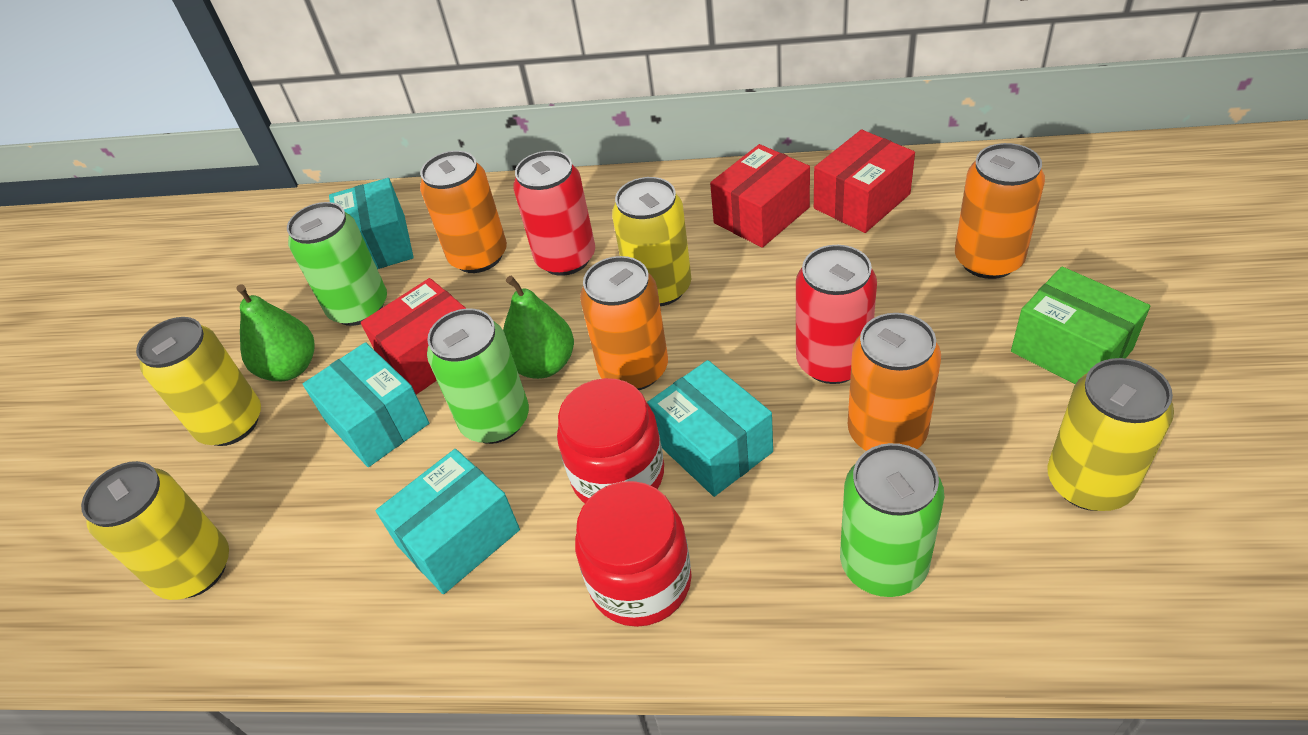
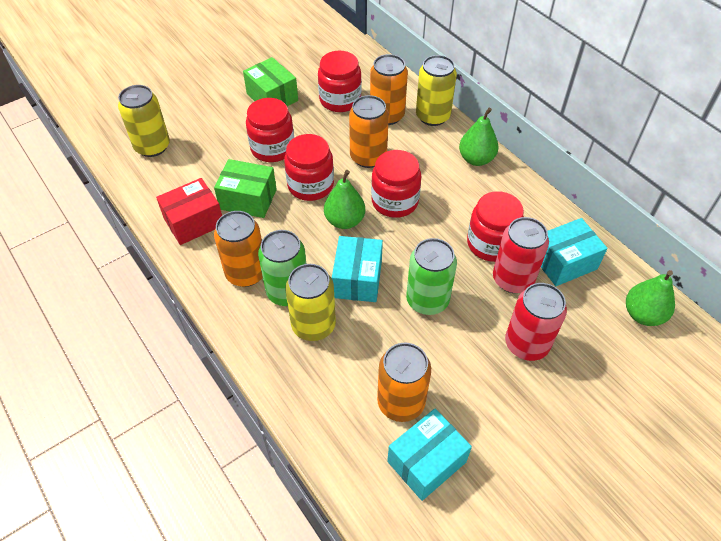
green box: 1 -> 2
green can: 3 -> 2
green pear: 2 -> 3
red box: 3 -> 1
red jar: 2 -> 5
turquoise box: 4 -> 3
yellow can: 4 -> 3

